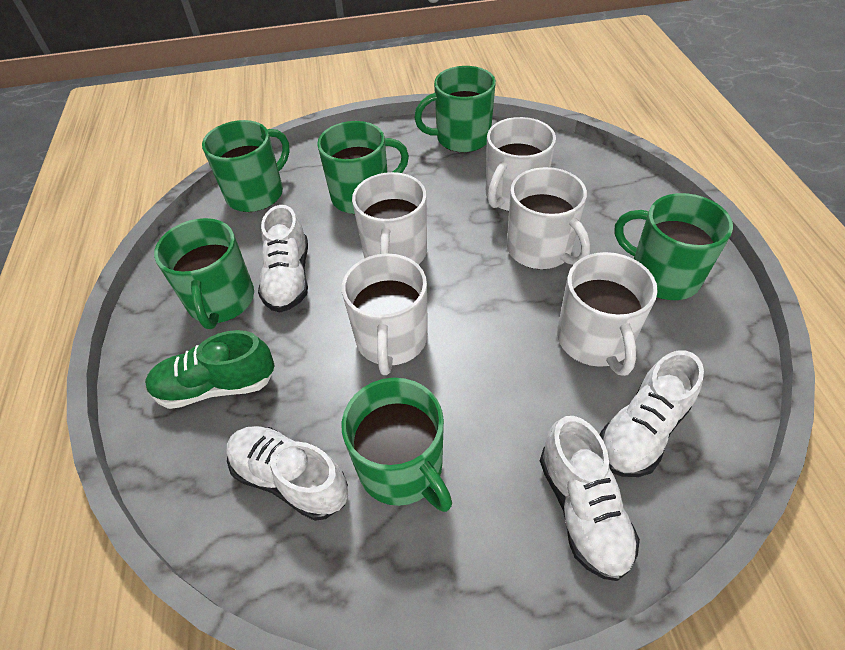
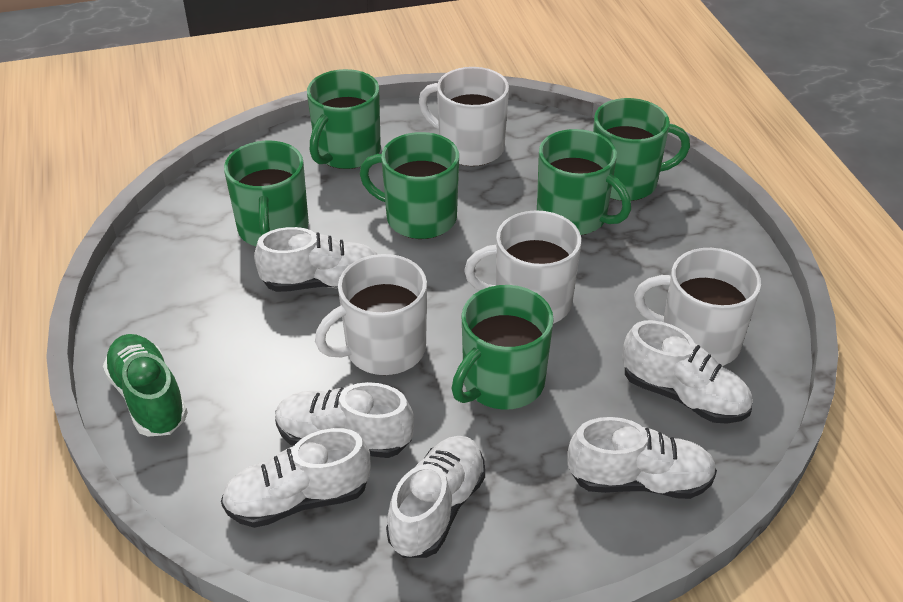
white mug: 5 -> 4
white shoe: 4 -> 6

